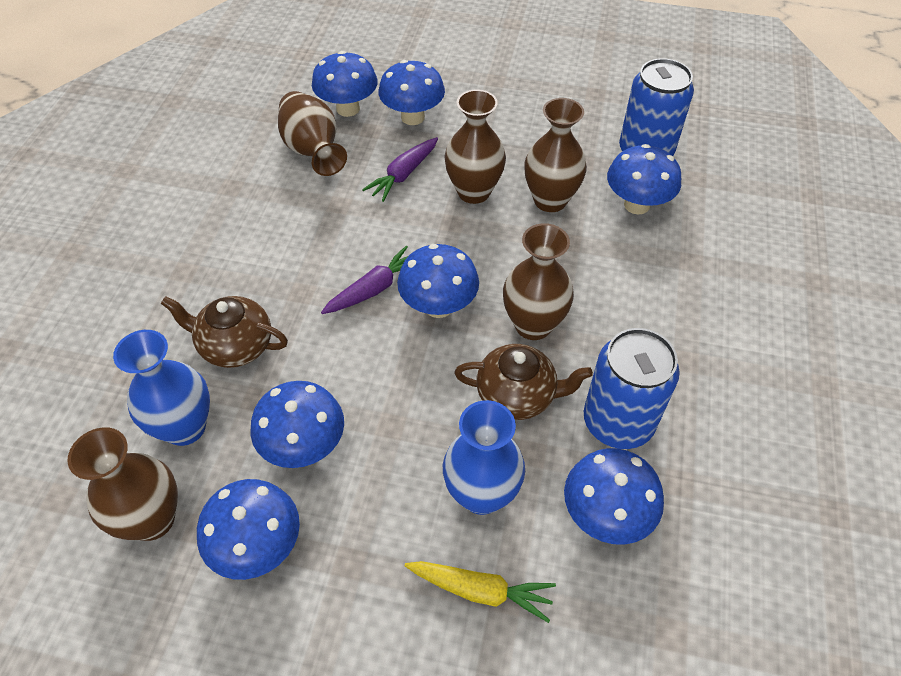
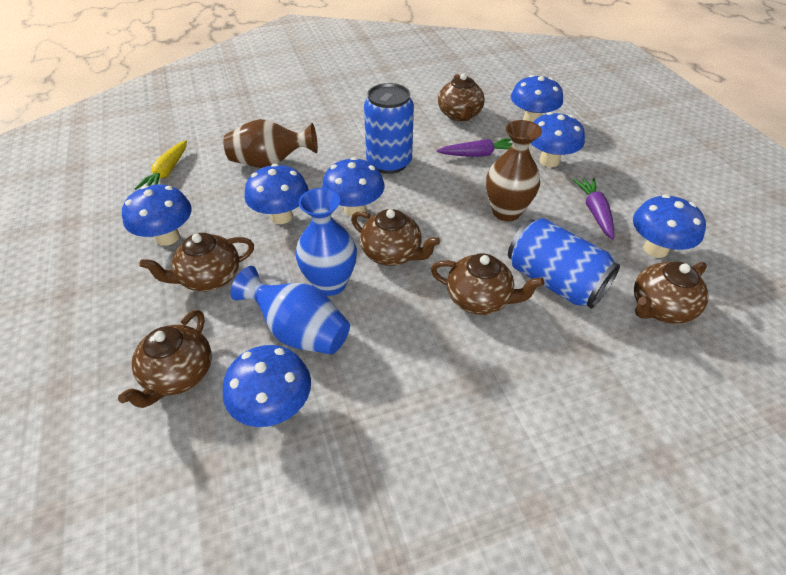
brown teapot: 2 -> 6
brown vase: 5 -> 2

